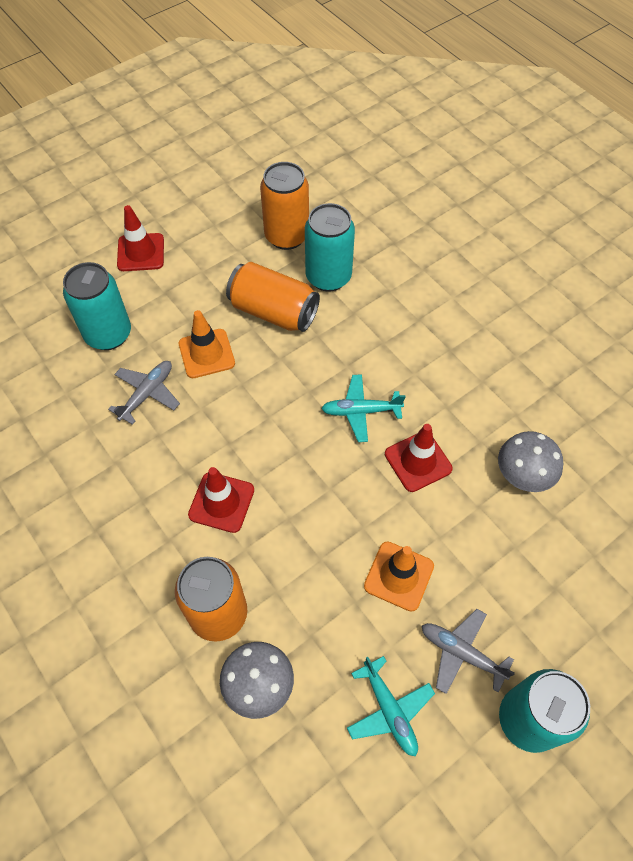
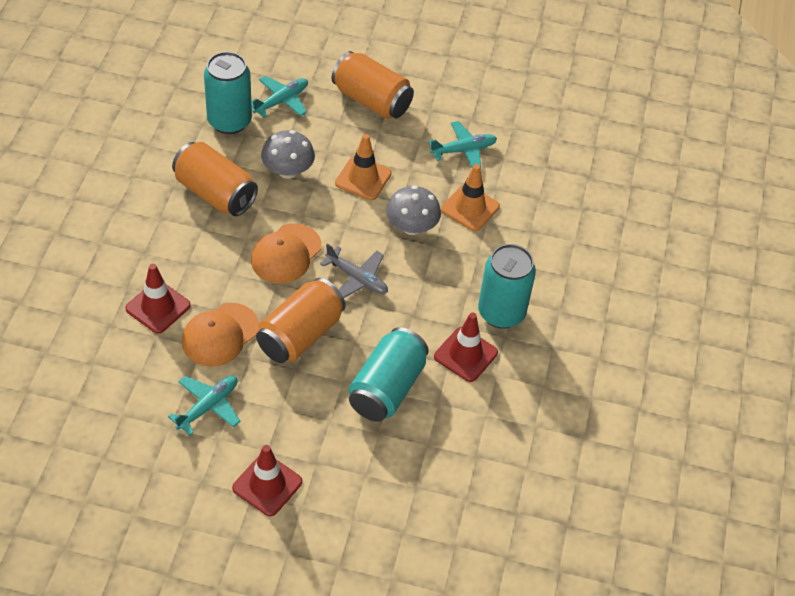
grey plane: 2 -> 1
orange cap: 0 -> 2
turquoise plane: 2 -> 3

